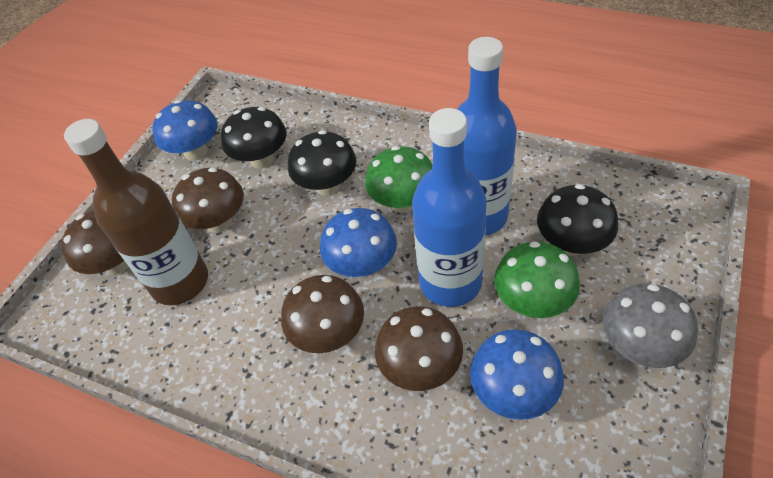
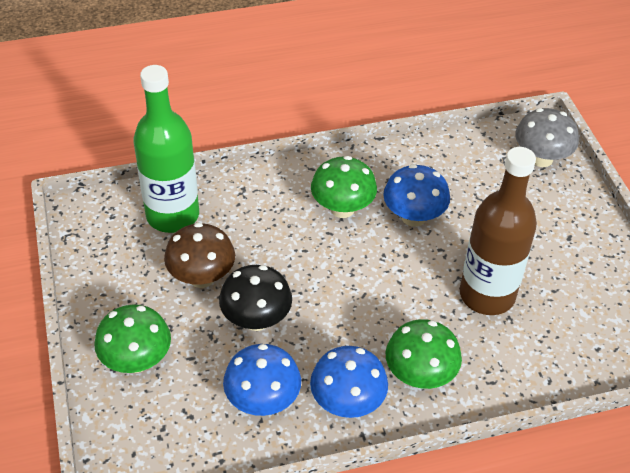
black mushroom: 3 -> 1
blue bottle: 2 -> 0
brown mushroom: 4 -> 1
green bottle: 0 -> 1
green mushroom: 2 -> 3

